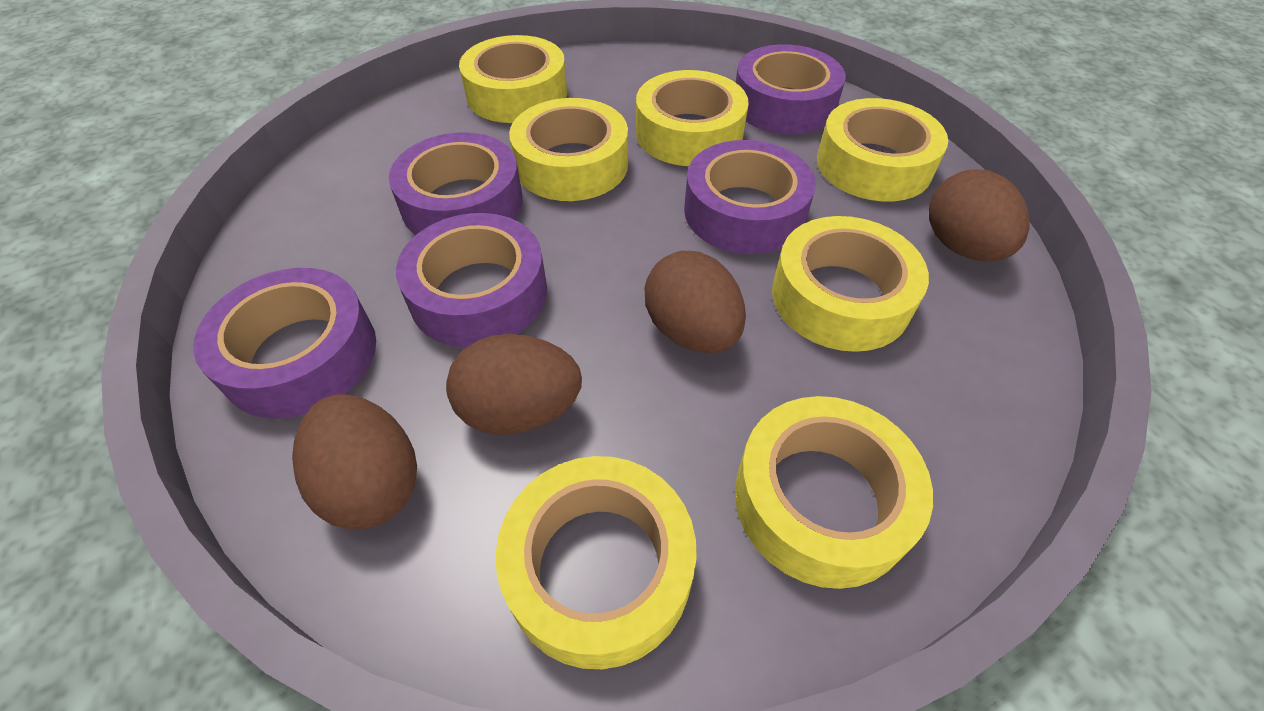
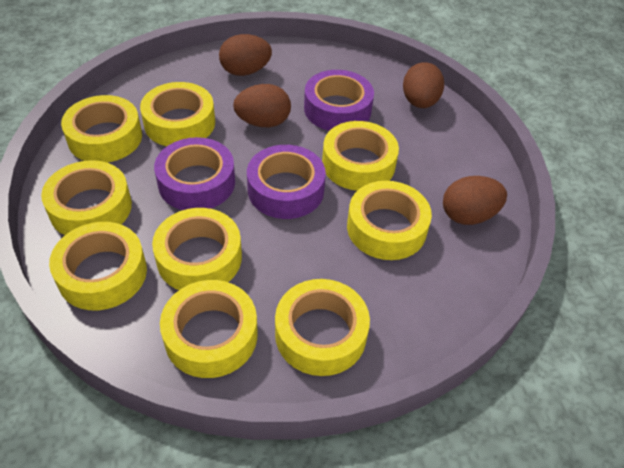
purple tape: 5 -> 3
yellow tape: 7 -> 9

